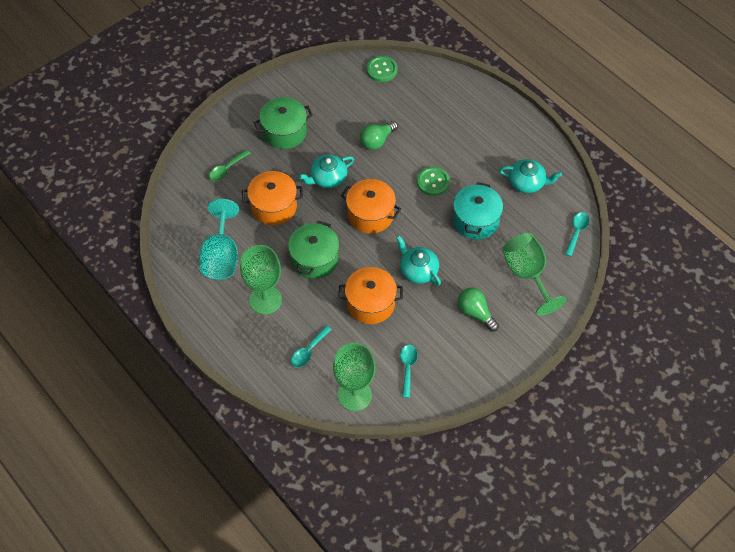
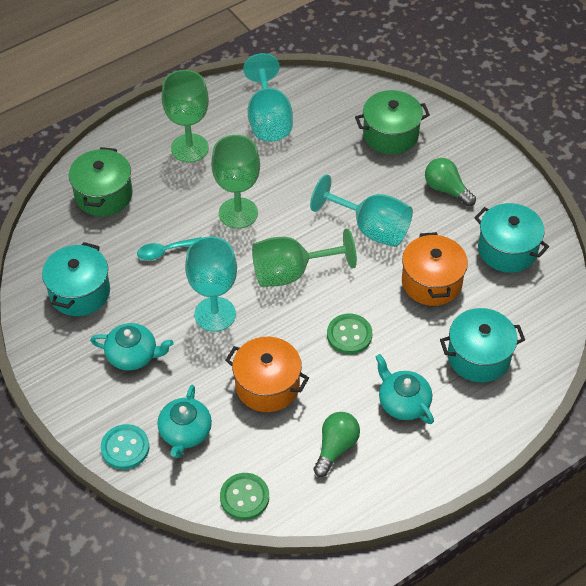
green spoon: 1 -> 0
orange pot: 3 -> 2
turquoise button: 0 -> 1
turquoise goblet: 1 -> 3
turquoise pot: 1 -> 3
turquoise spoon: 3 -> 1

